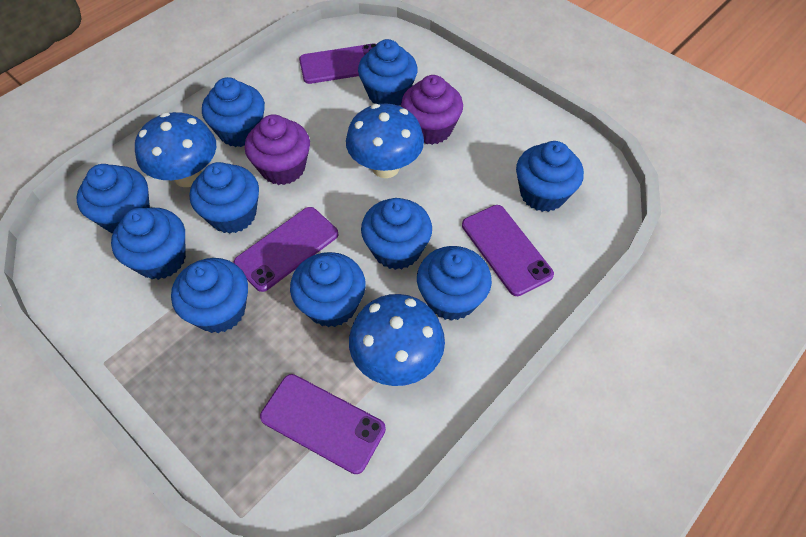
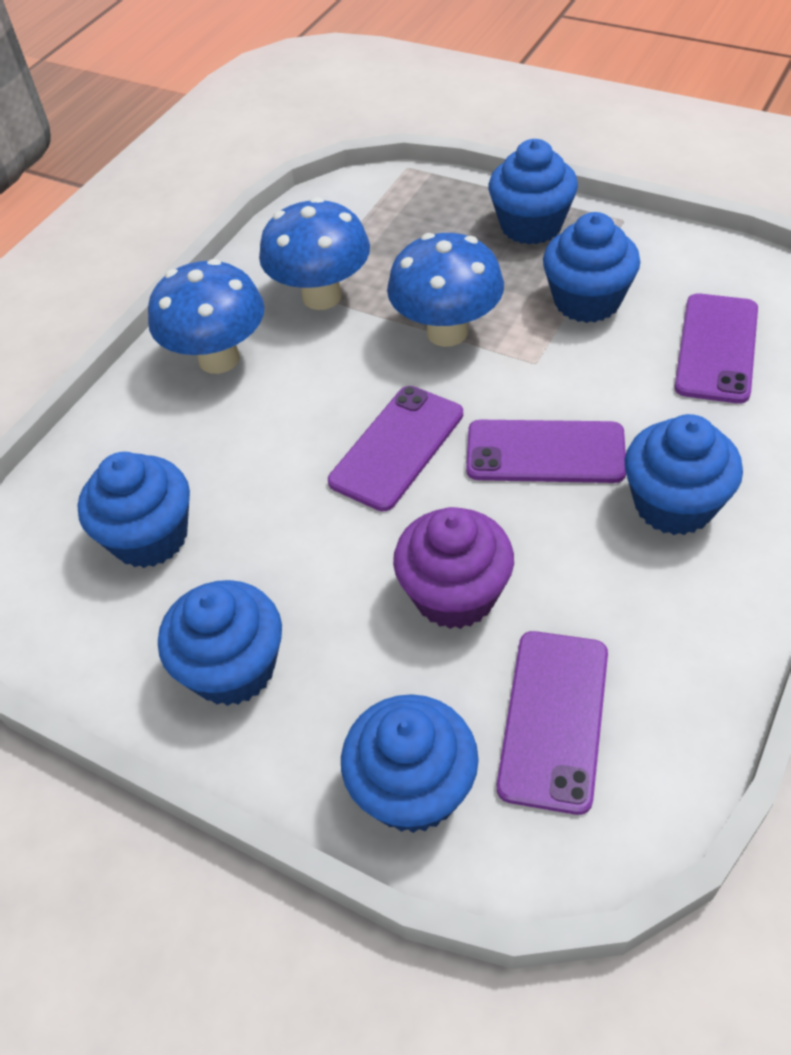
blue cupcake: 10 -> 6
purple cupcake: 2 -> 1

